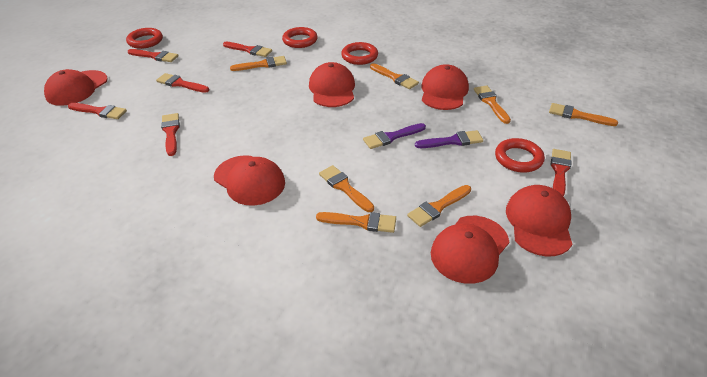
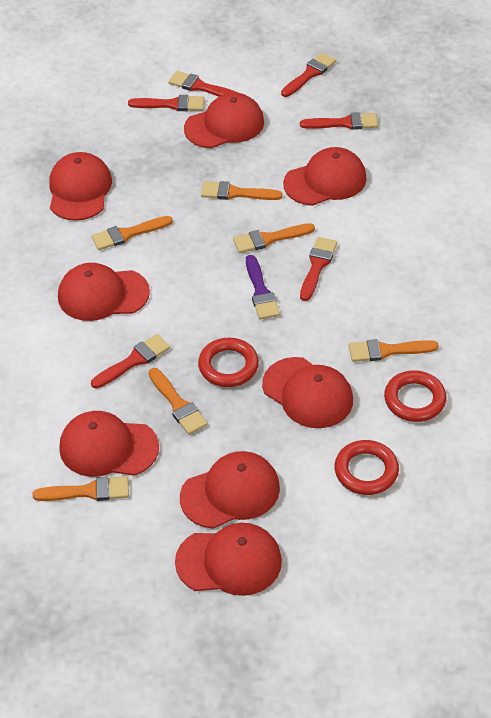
orange brush: 7 -> 6
purple brush: 2 -> 1
red cap: 6 -> 8
red ring: 4 -> 3

